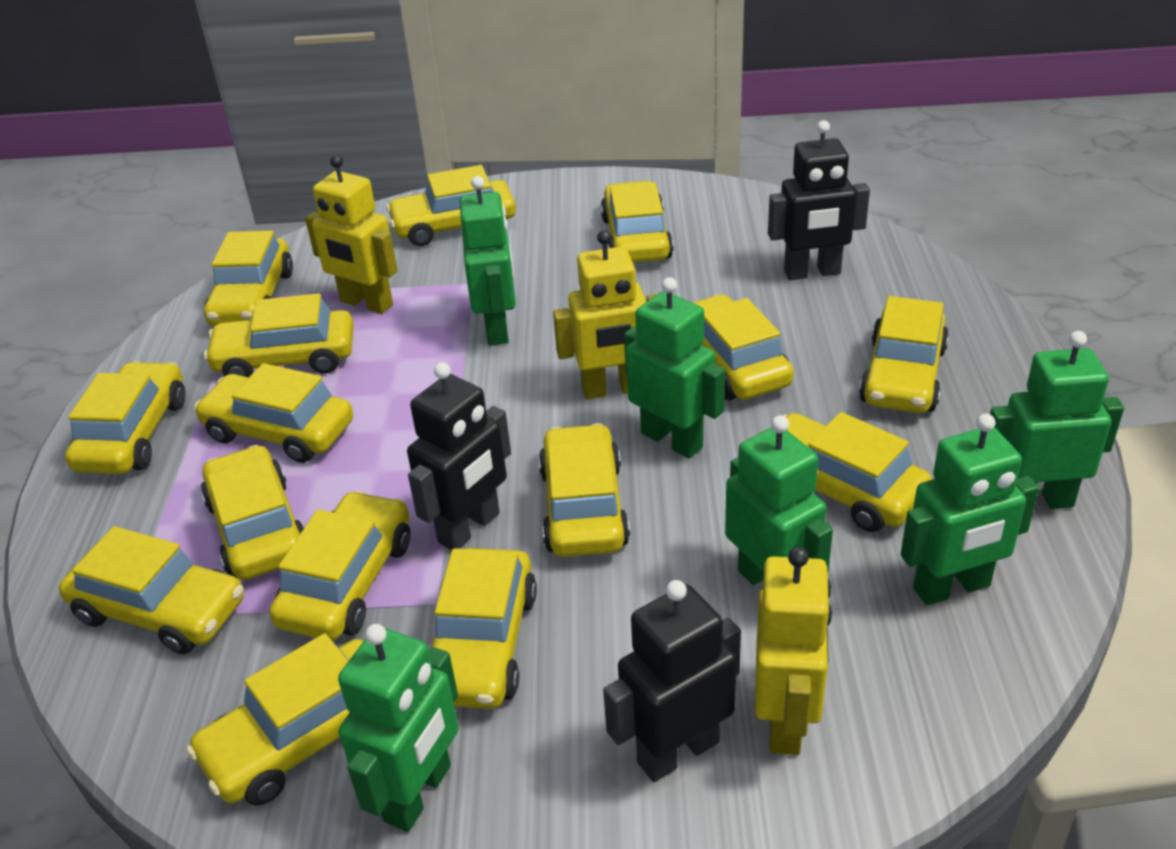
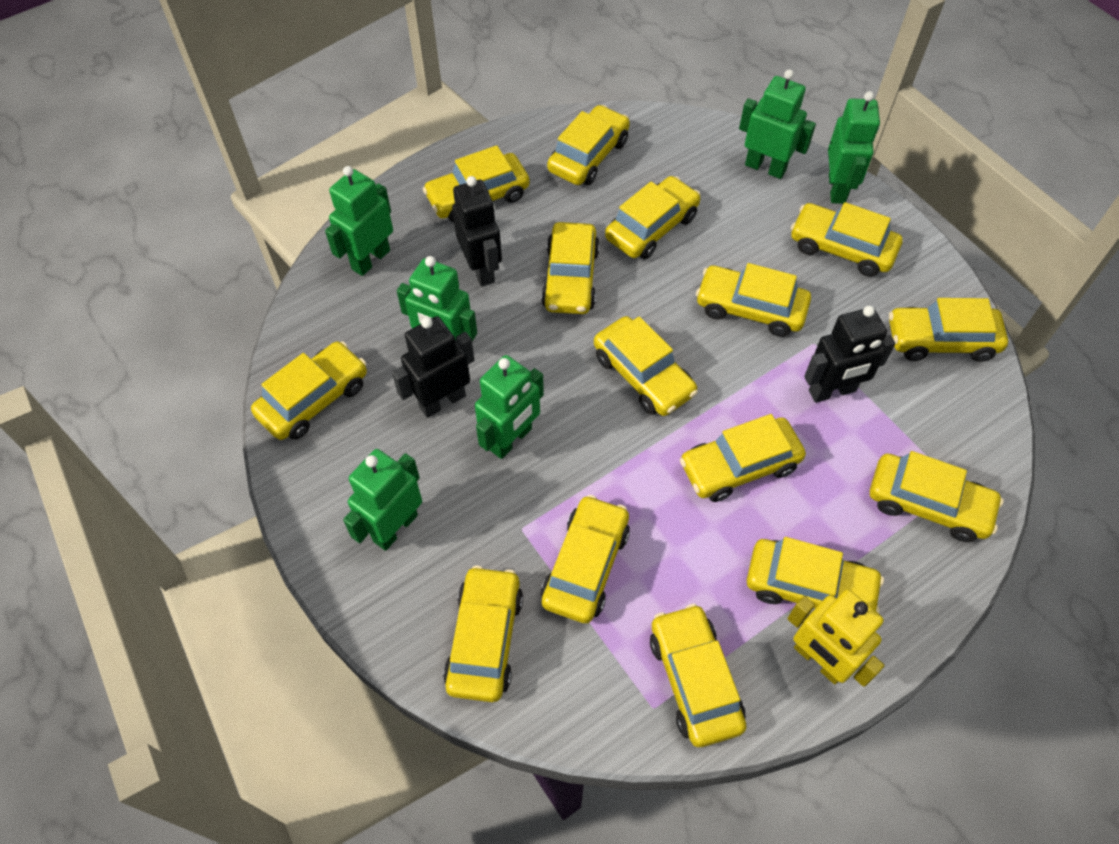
yellow robot: 3 -> 1

